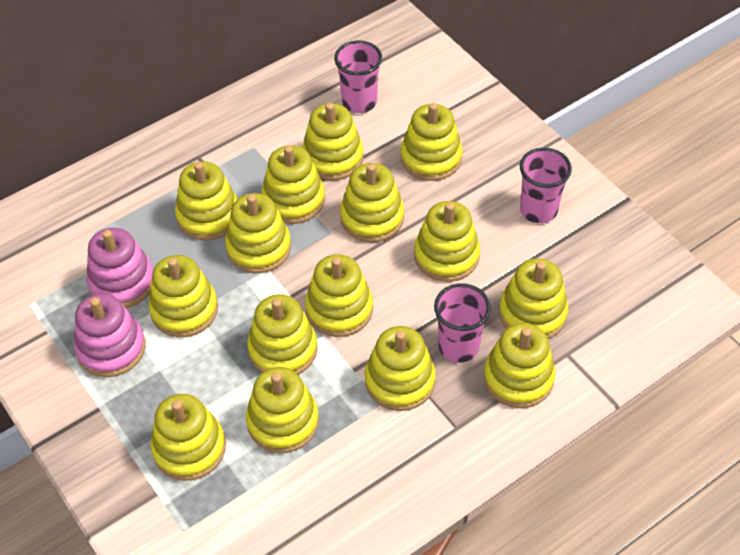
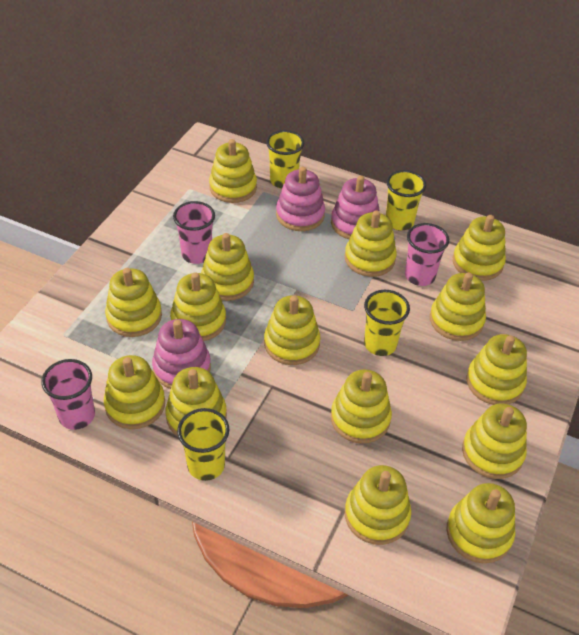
pink stacking toy: 2 -> 3
yellow cup: 0 -> 4

